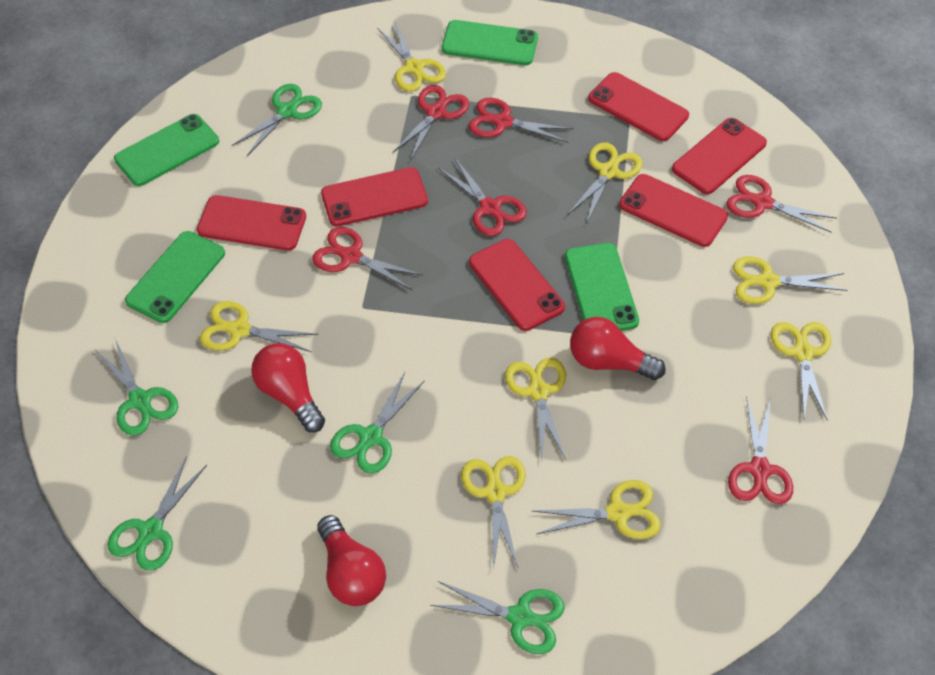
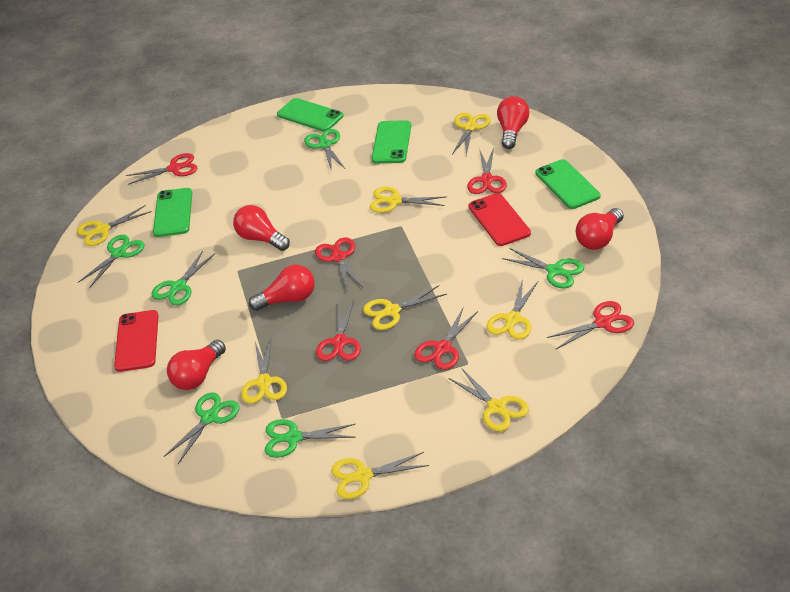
green scissors: 5 -> 6
red light bulb: 3 -> 5
red phone: 6 -> 2

